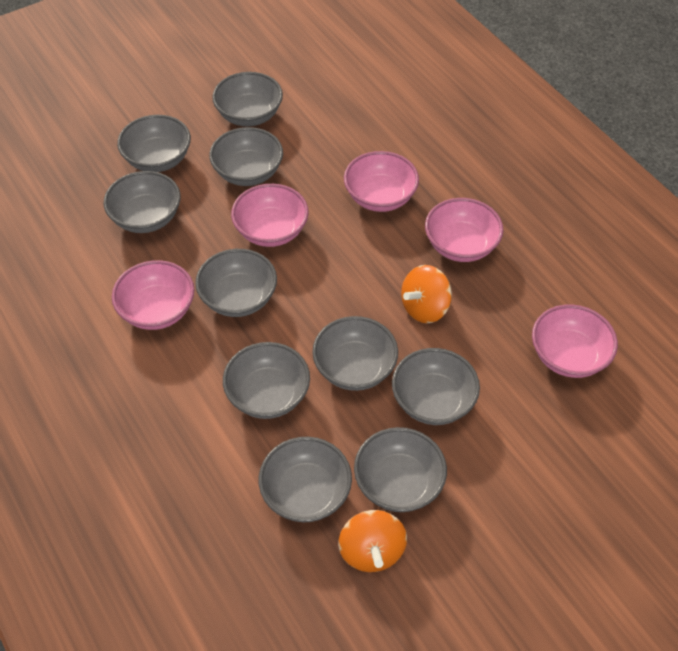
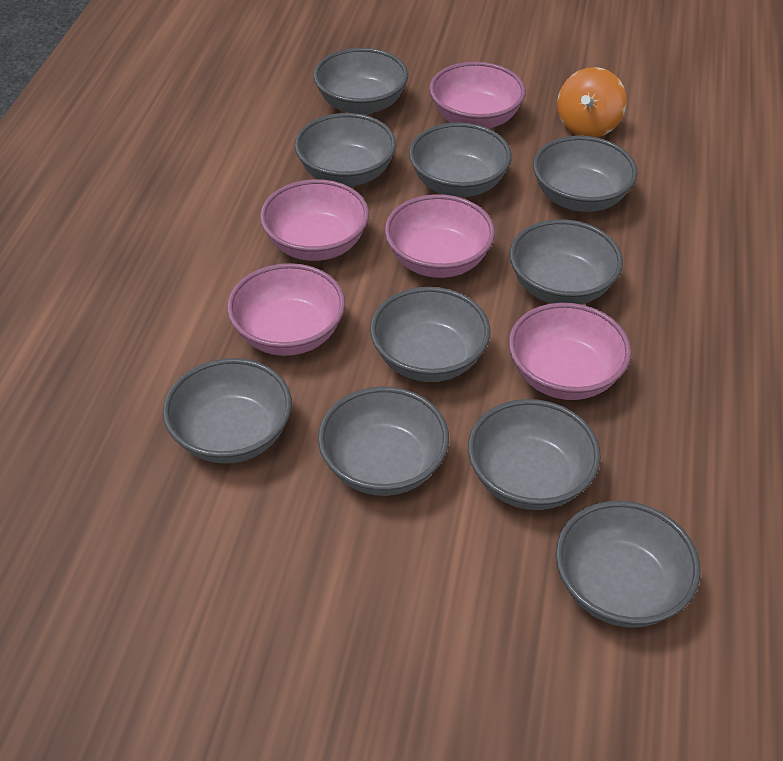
orange spinning top: 2 -> 1

